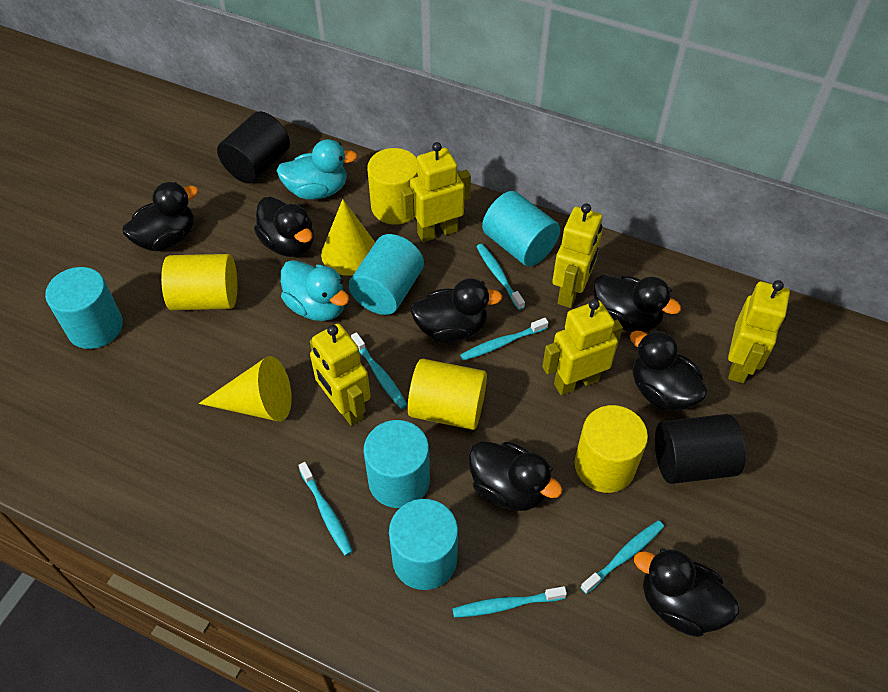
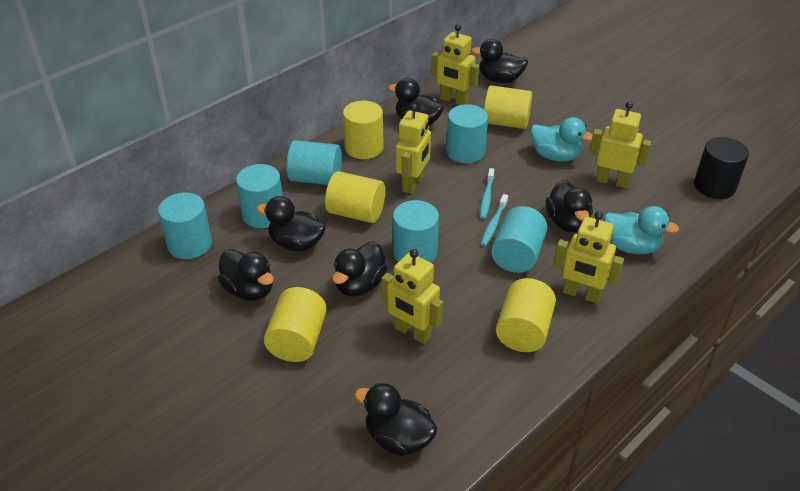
black cylinder: 2 -> 1
turquoise cylinder: 5 -> 6
turquoise toothbrush: 6 -> 2
yellow cone: 2 -> 0
yellow cylinder: 4 -> 5

